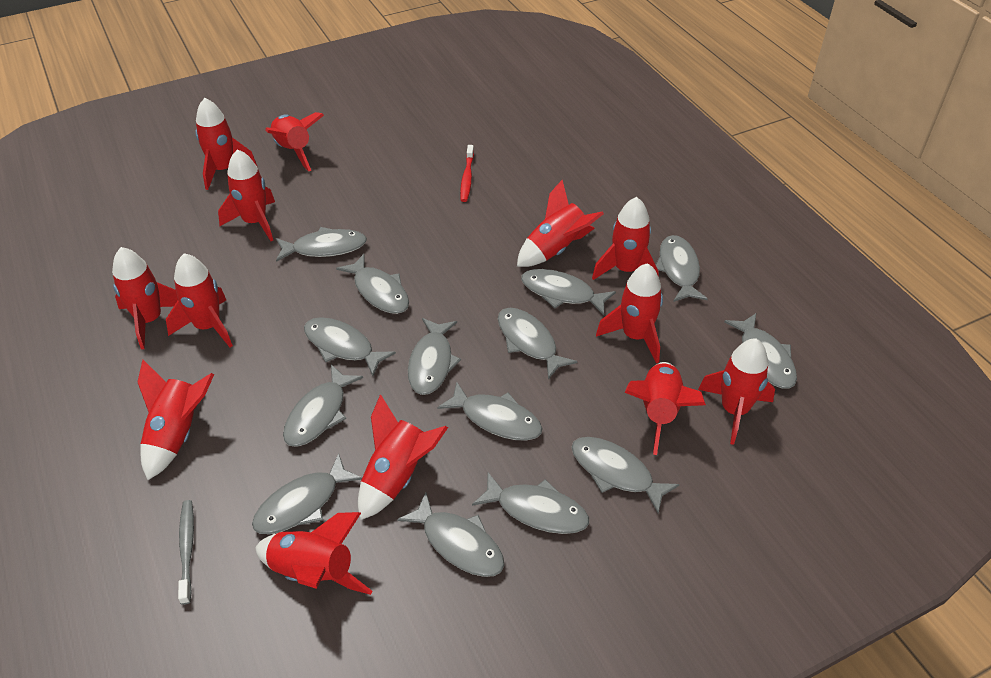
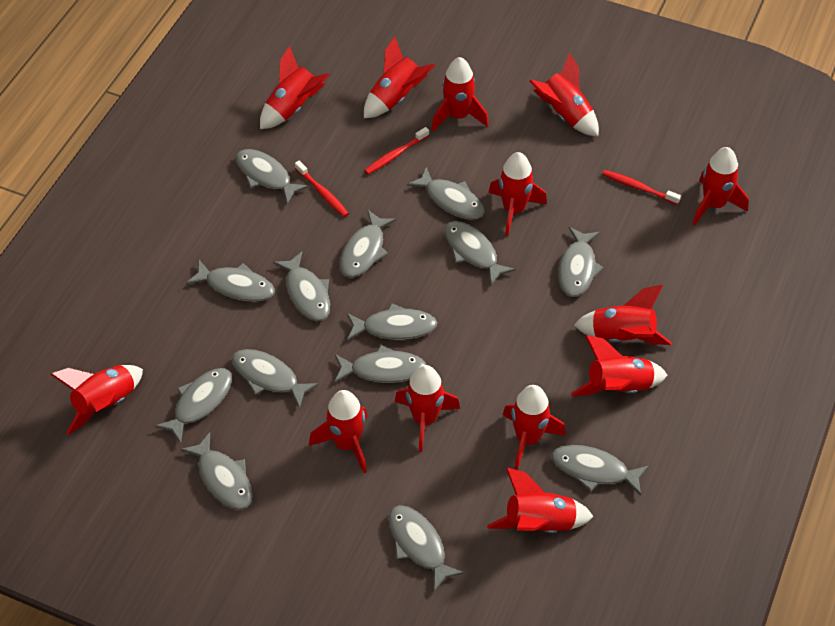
grey toothbrush: 1 -> 0
red toothbrush: 1 -> 3

